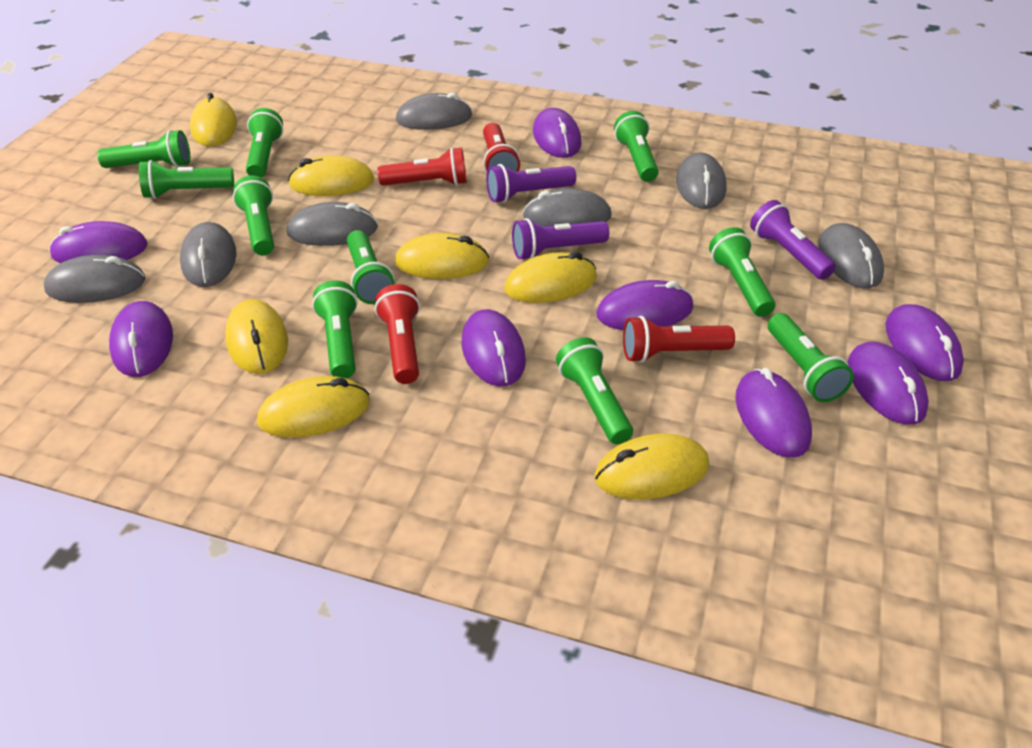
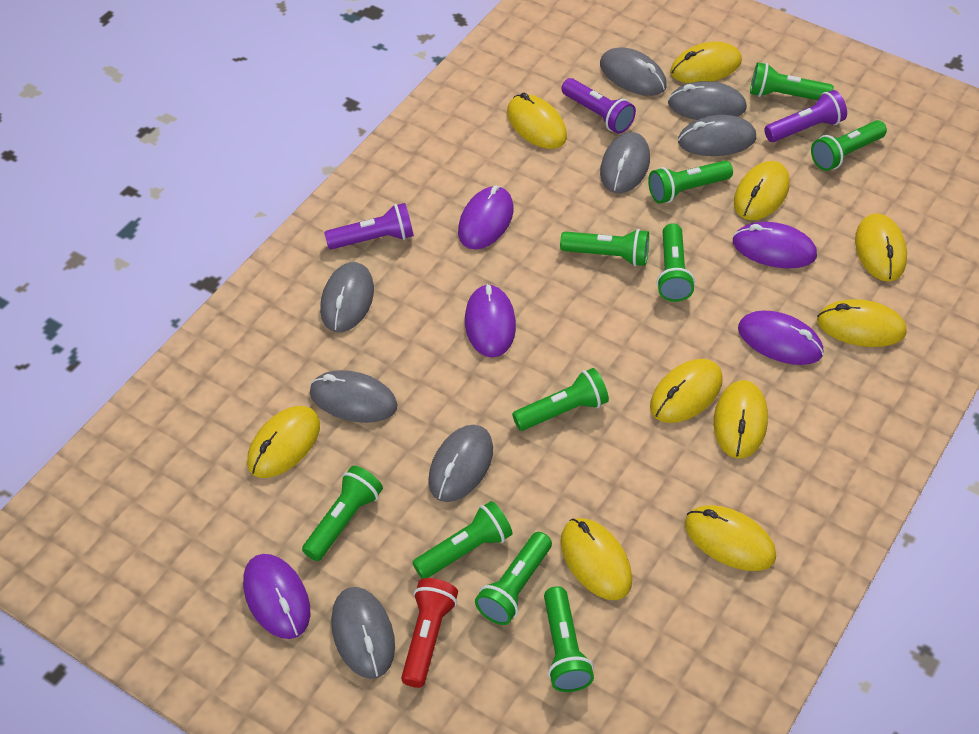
grey mouse: 7 -> 8
purple mouse: 8 -> 5
red flashlight: 4 -> 1
yellow mouse: 7 -> 10

